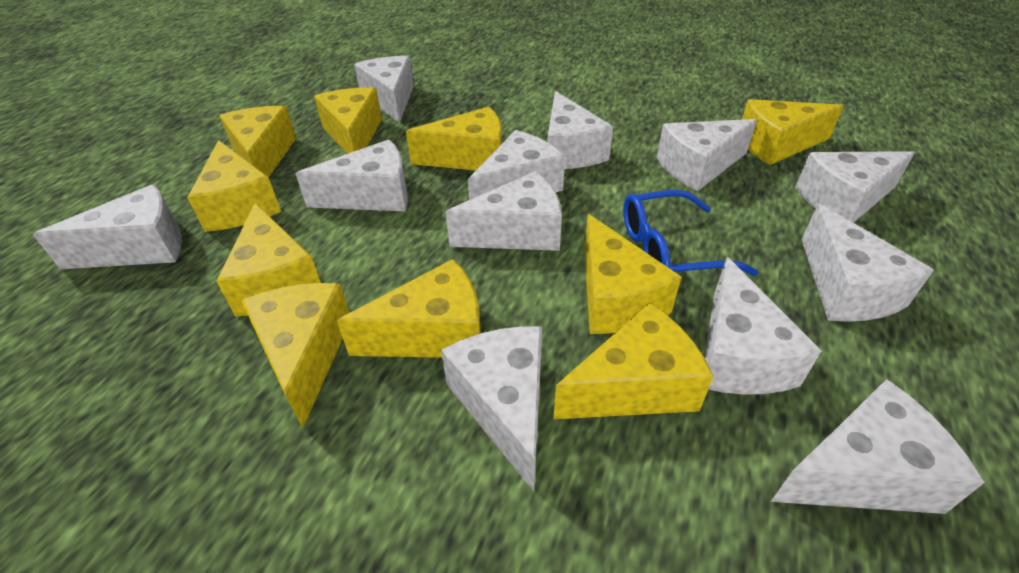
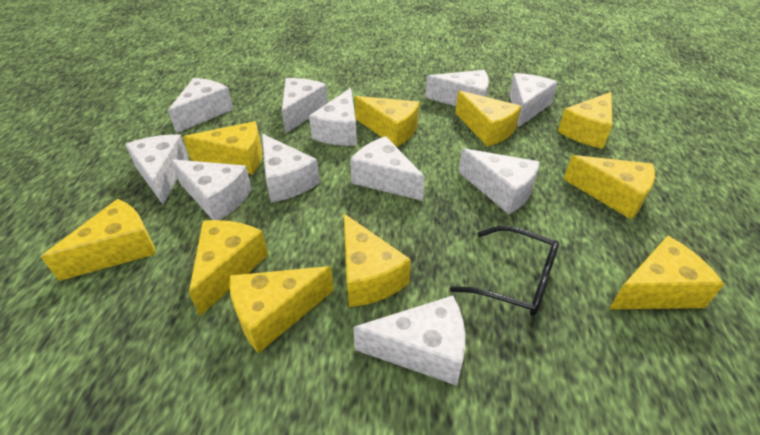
black glasses: 0 -> 1
blue glasses: 1 -> 0
white cheese: 12 -> 11

